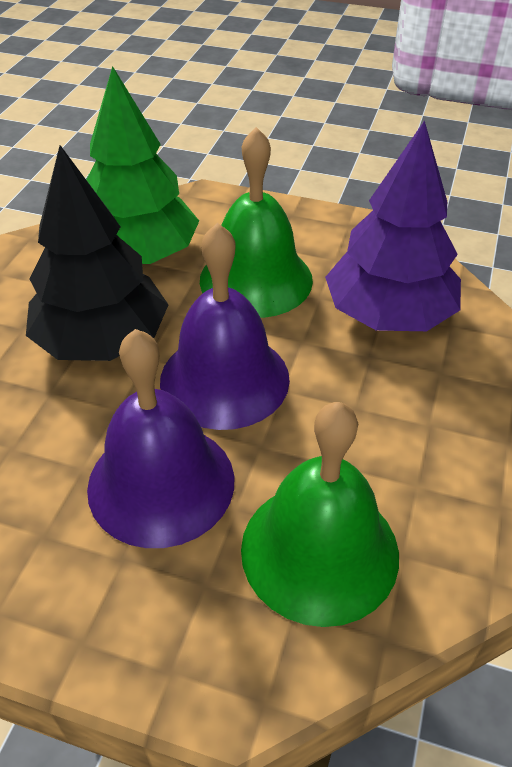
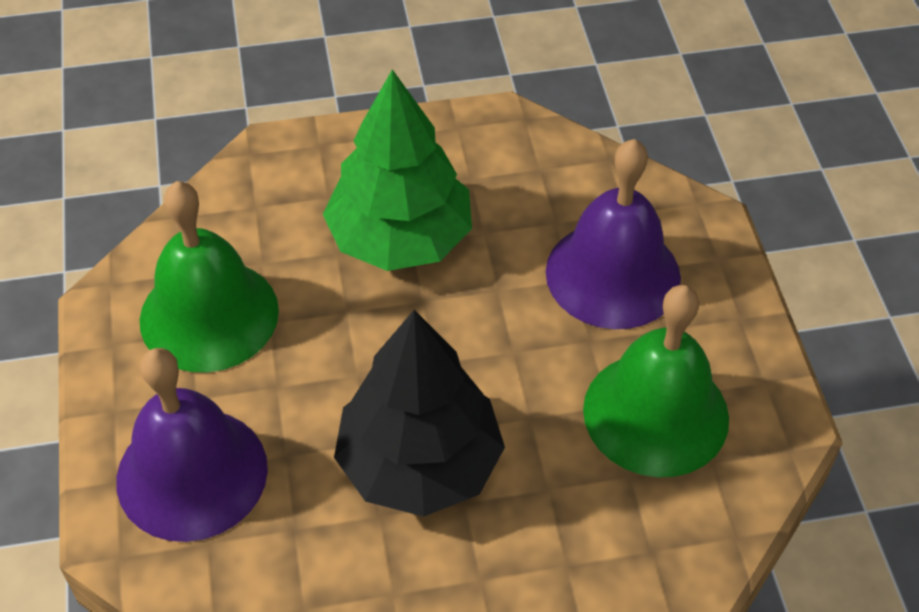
purple tree: 1 -> 0

